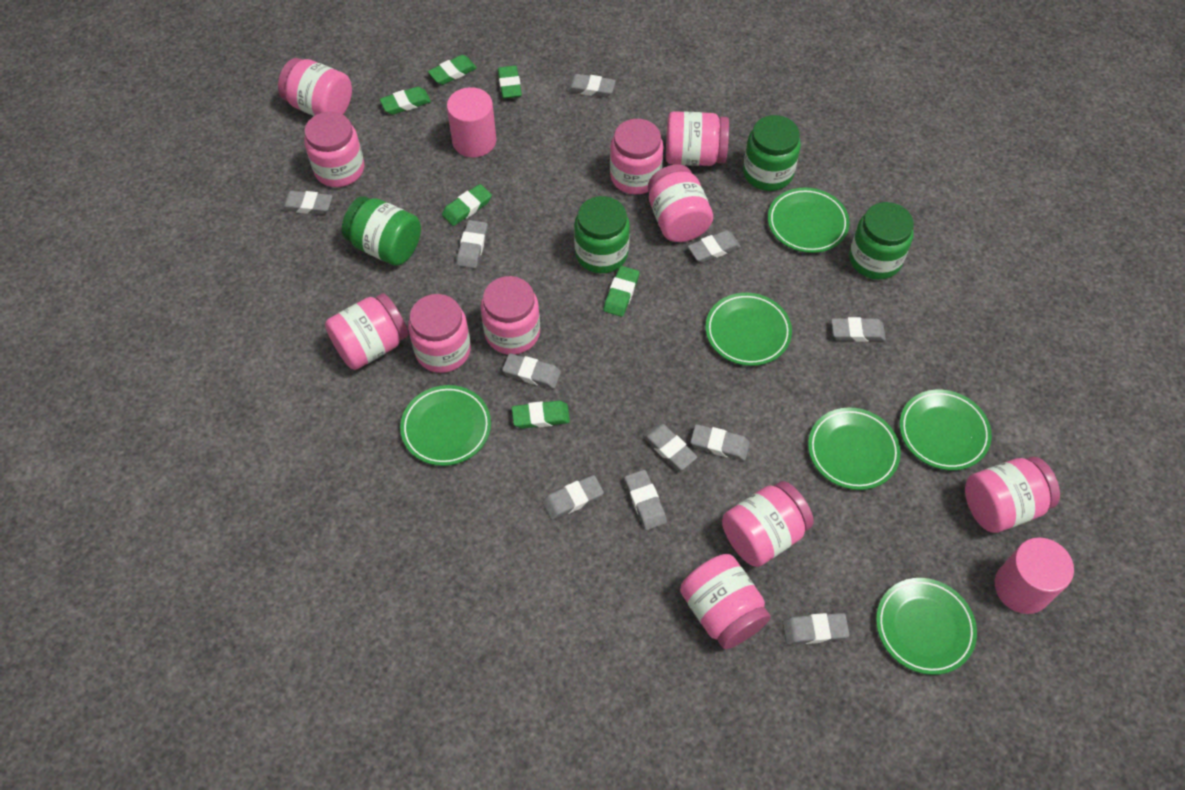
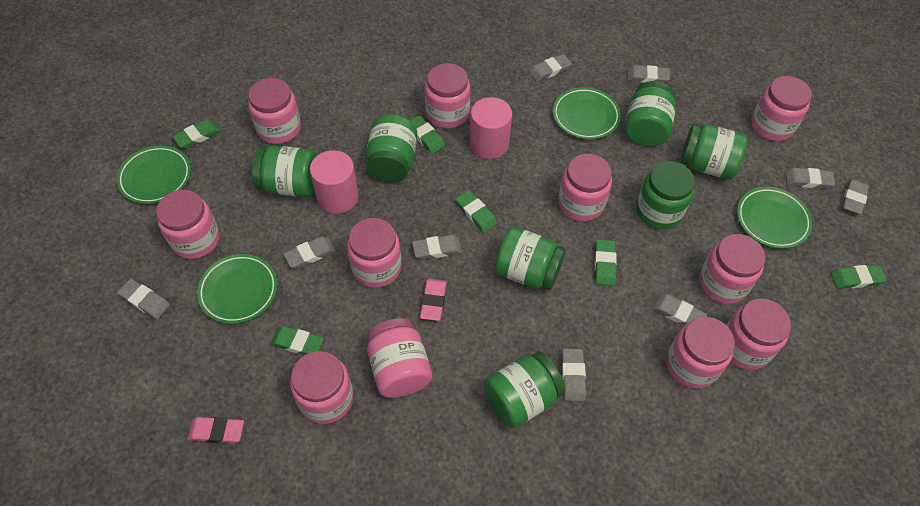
green jar: 4 -> 7
green plate: 6 -> 4
grey eraser: 11 -> 9
pink eraser: 0 -> 2

